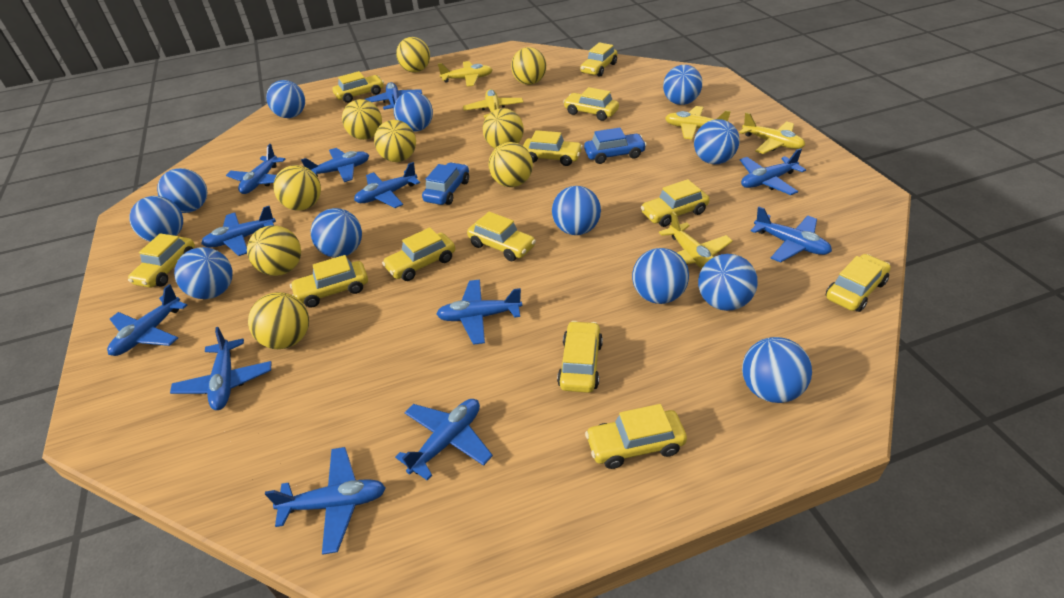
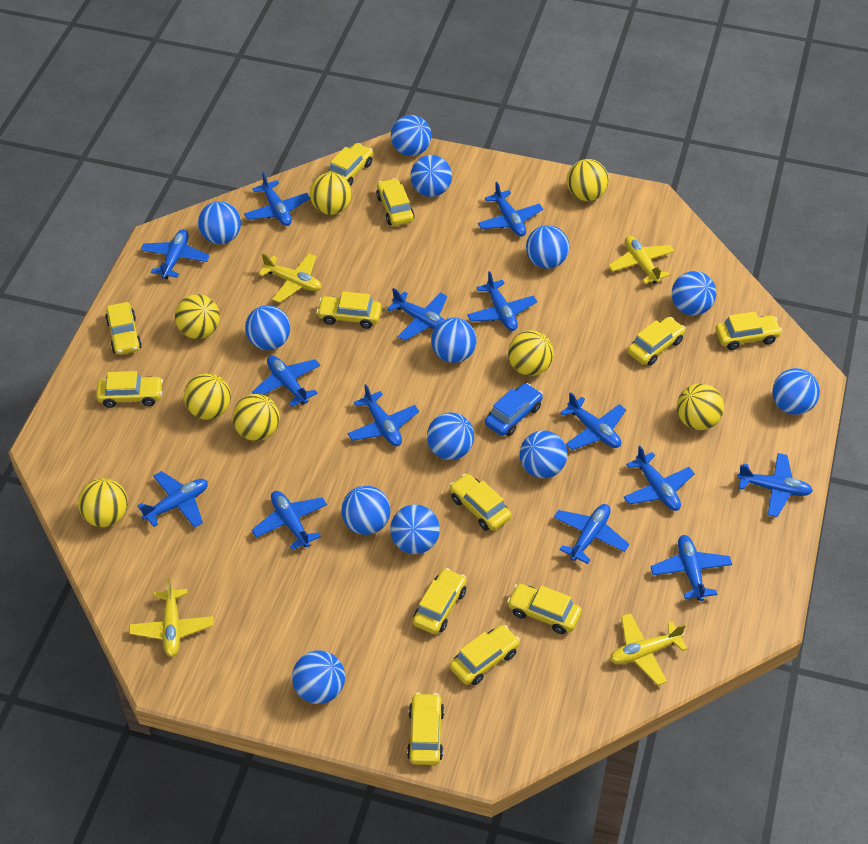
blue ball: 12 -> 13
blue car: 2 -> 1
blue plane: 12 -> 14
yellow ball: 9 -> 8
yellow plane: 5 -> 4

